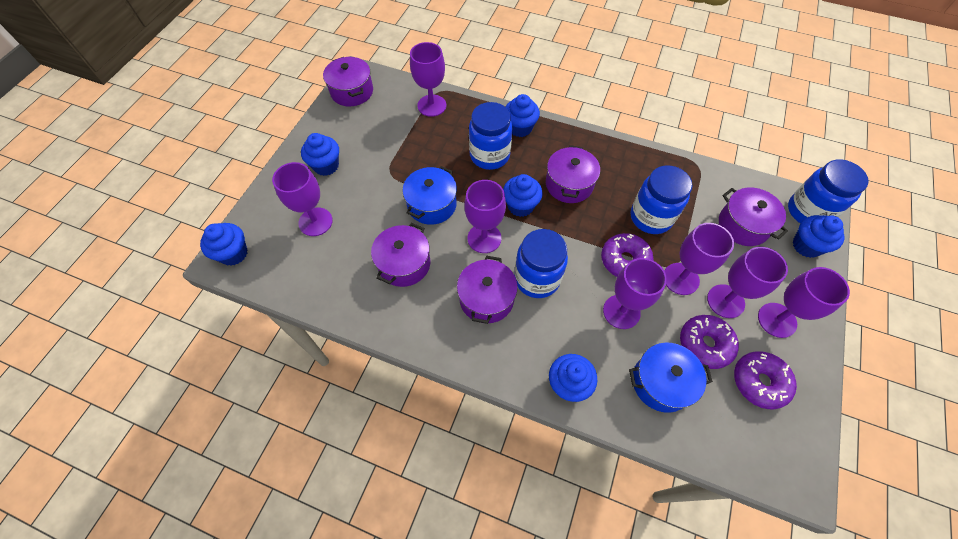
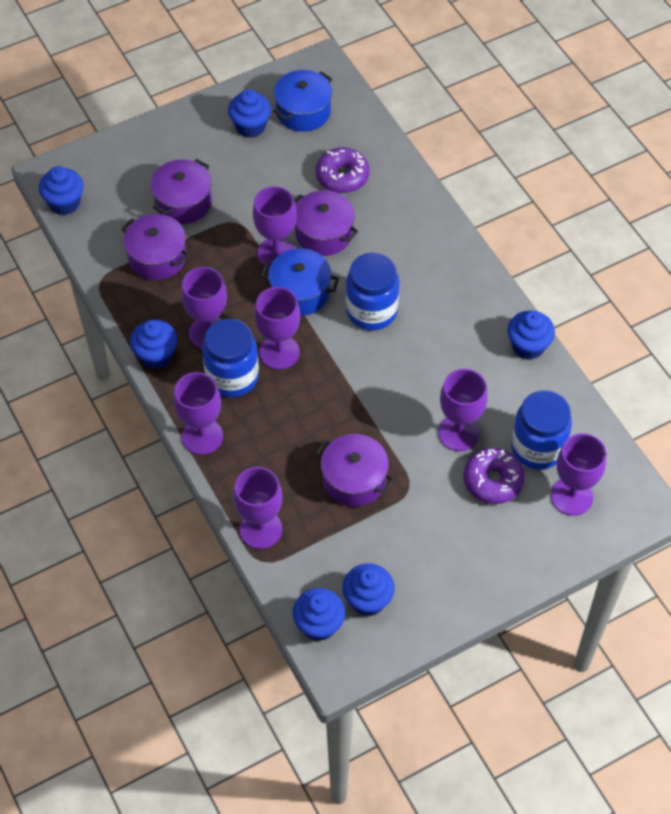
blue jar: 4 -> 3
purple donut: 3 -> 2
purple pot: 5 -> 4

